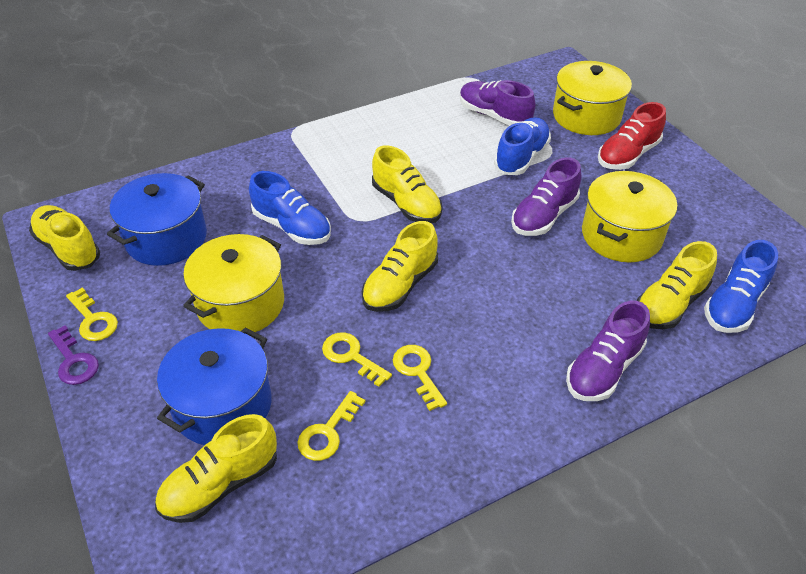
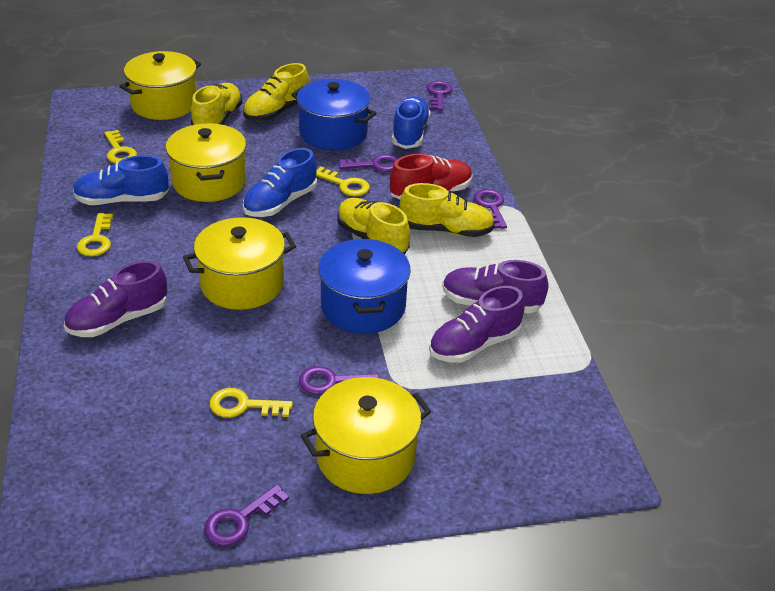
purple key: 1 -> 5
yellow pot: 3 -> 4
yellow shoe: 5 -> 4

